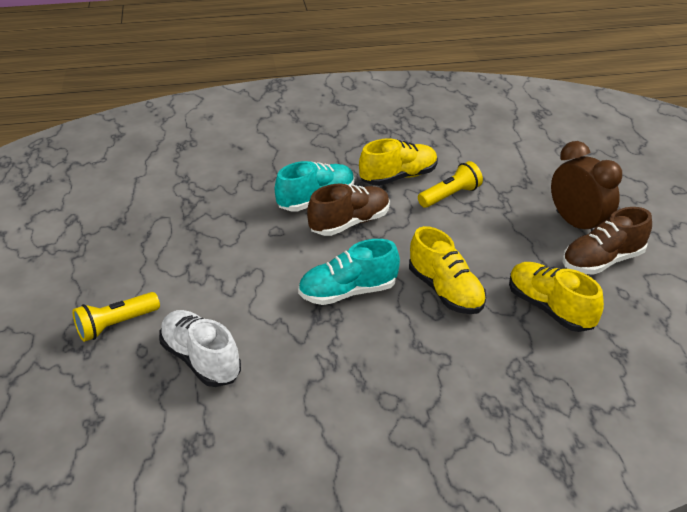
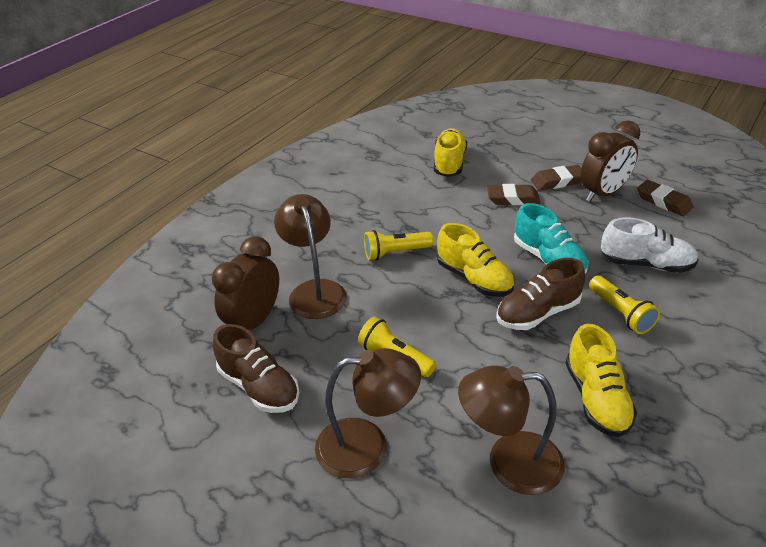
brown clock: 1 -> 2
brown eraser: 0 -> 3
brown lamp: 0 -> 3
turquoise shoe: 2 -> 1
yellow flashlight: 2 -> 3

